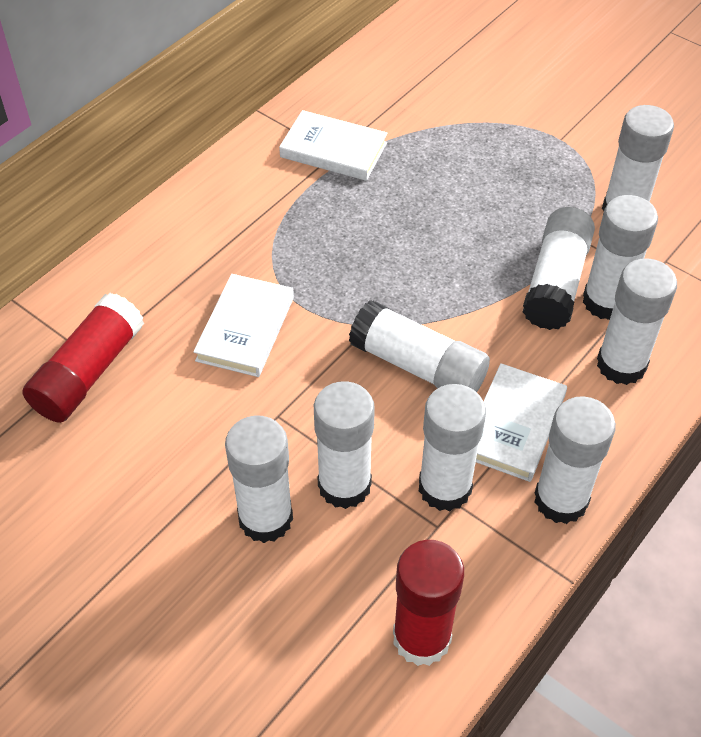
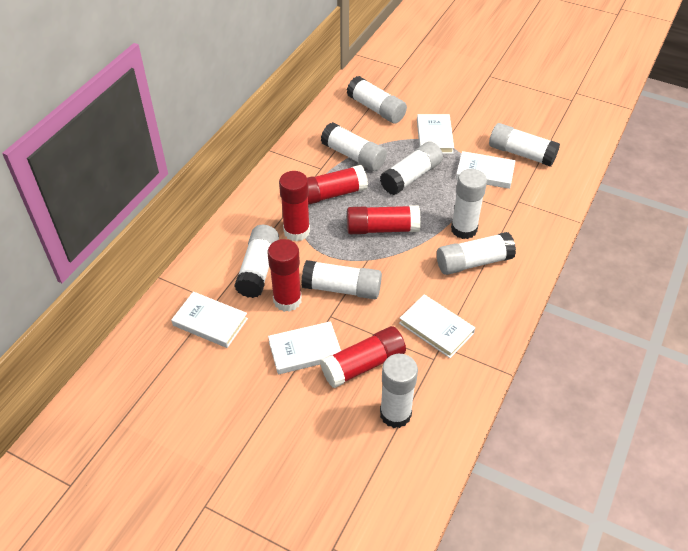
red glue stick: 2 -> 5
white book: 3 -> 5

